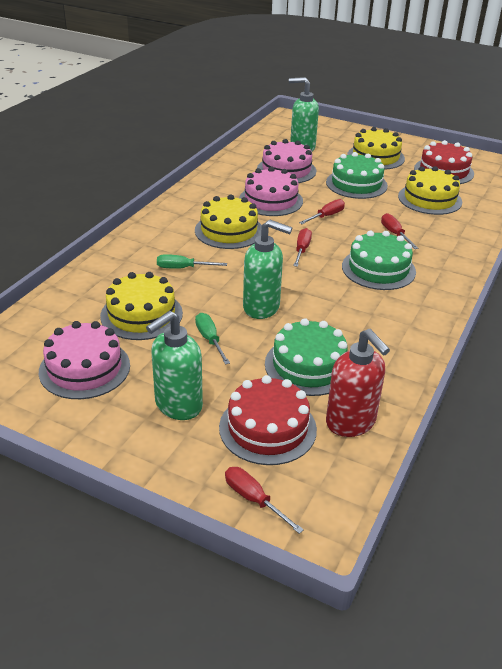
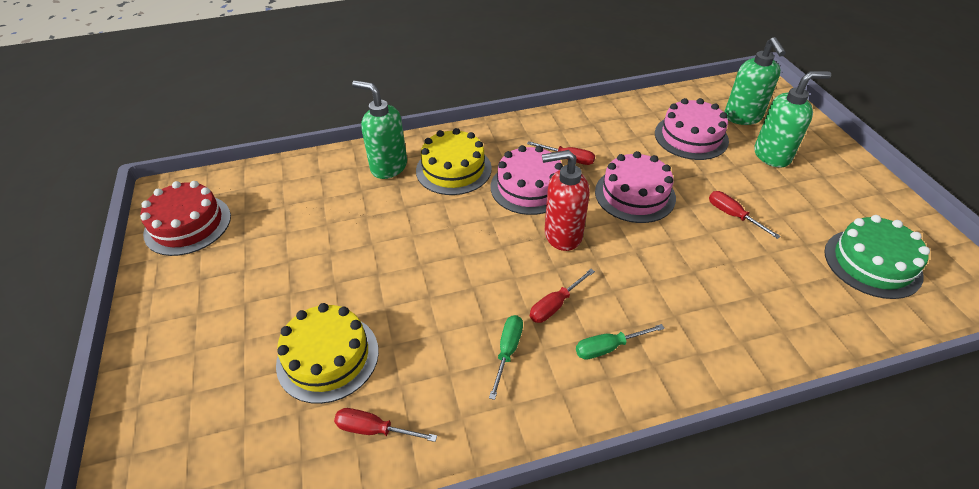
green cake: 3 -> 1
red cake: 2 -> 1
yellow cake: 4 -> 2

